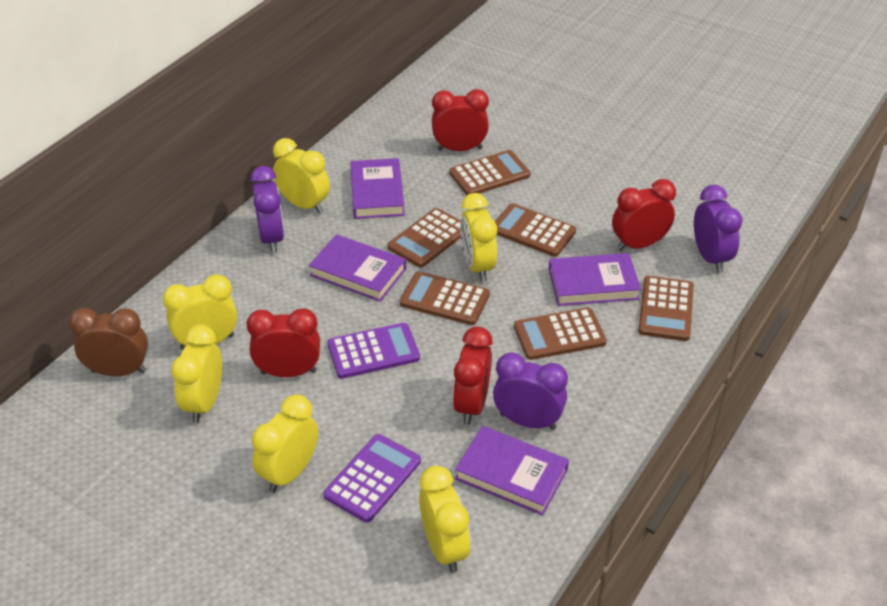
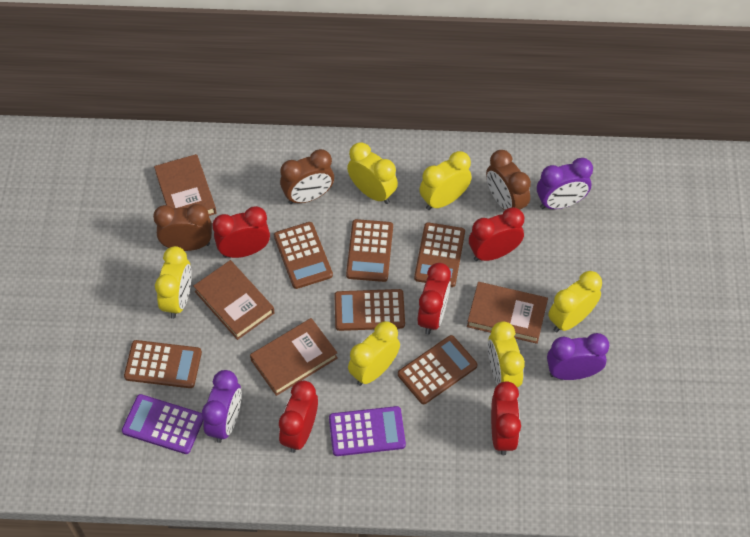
brown book: 0 -> 4
brown clock: 1 -> 3
purple book: 4 -> 0
red clock: 4 -> 5

